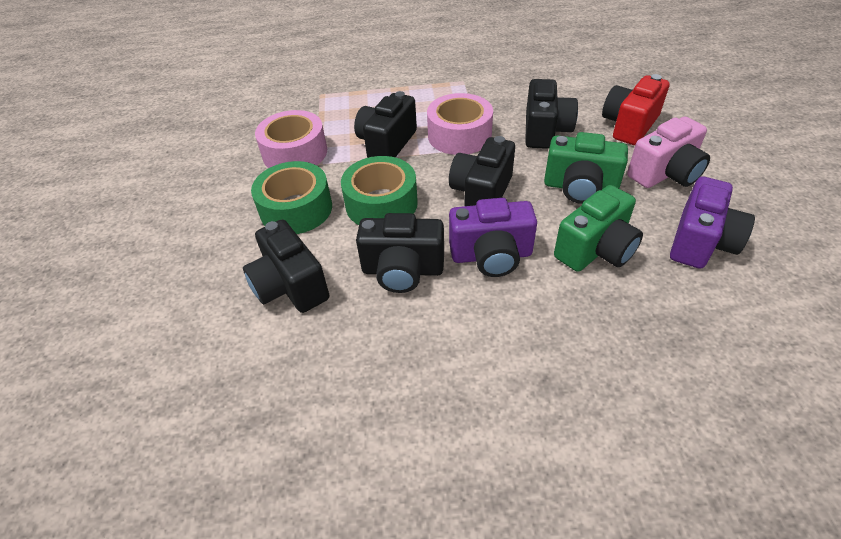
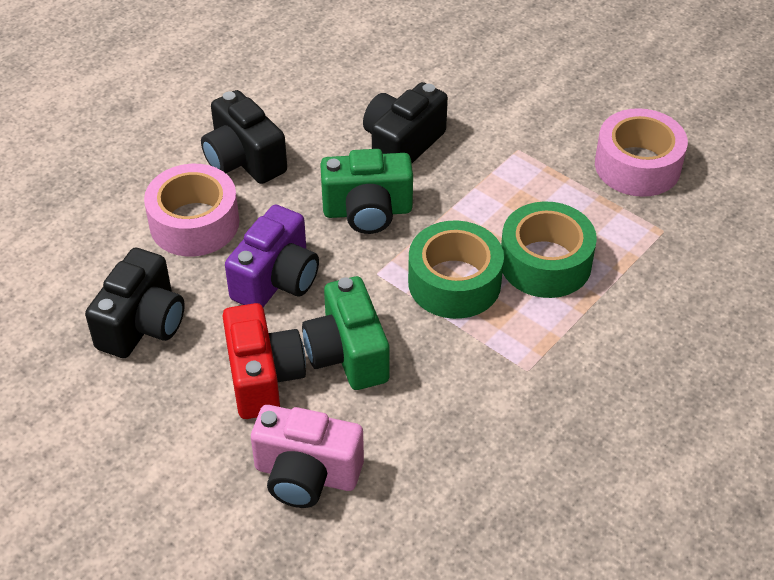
black camera: 5 -> 3
purple camera: 2 -> 1

